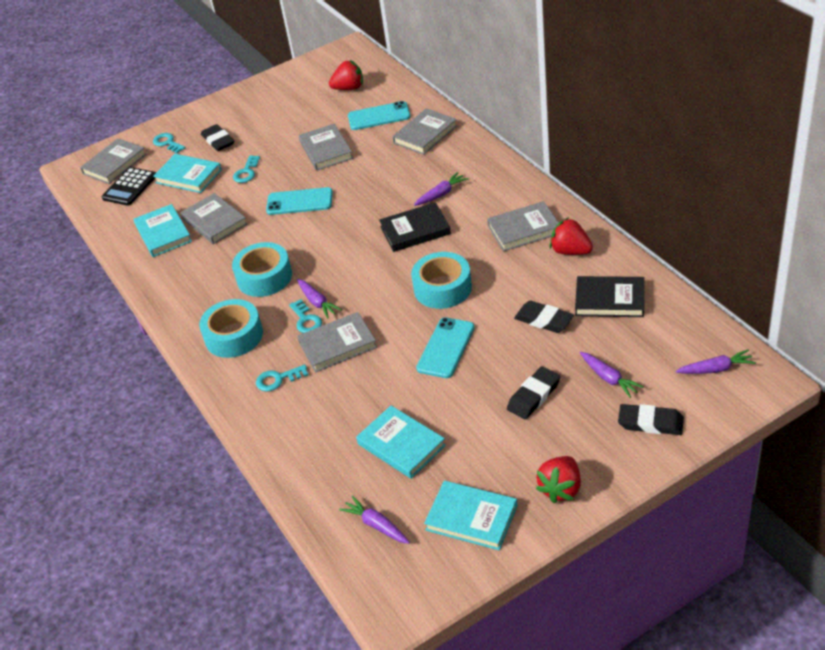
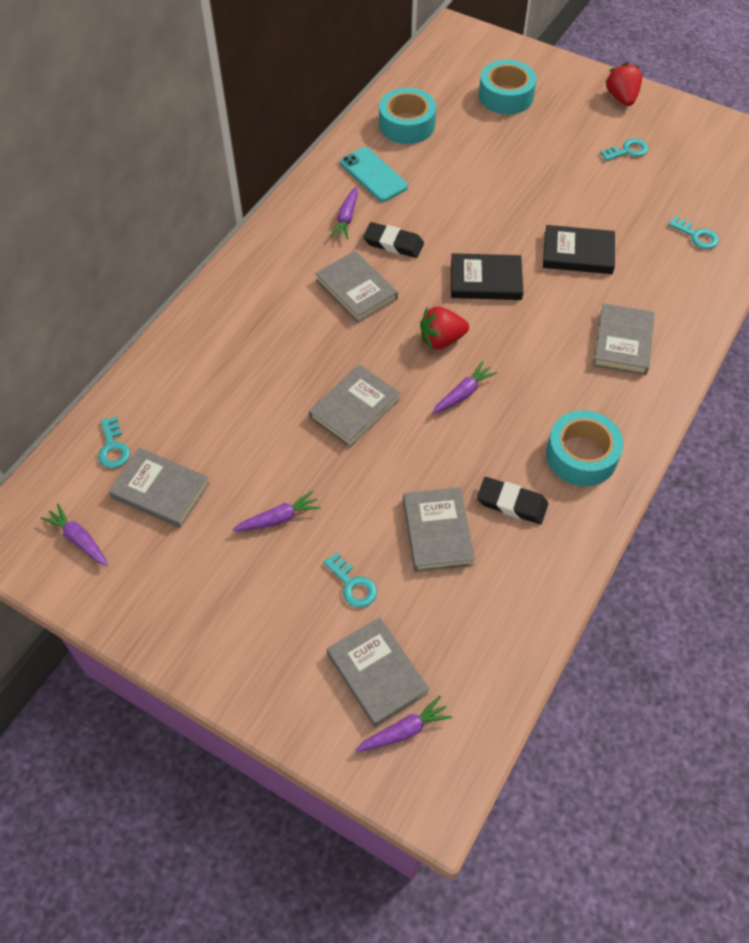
black calculator: 1 -> 0
black eraser: 4 -> 2
red strawberry: 3 -> 2
turquoise book: 4 -> 0
turquoise phone: 3 -> 1

